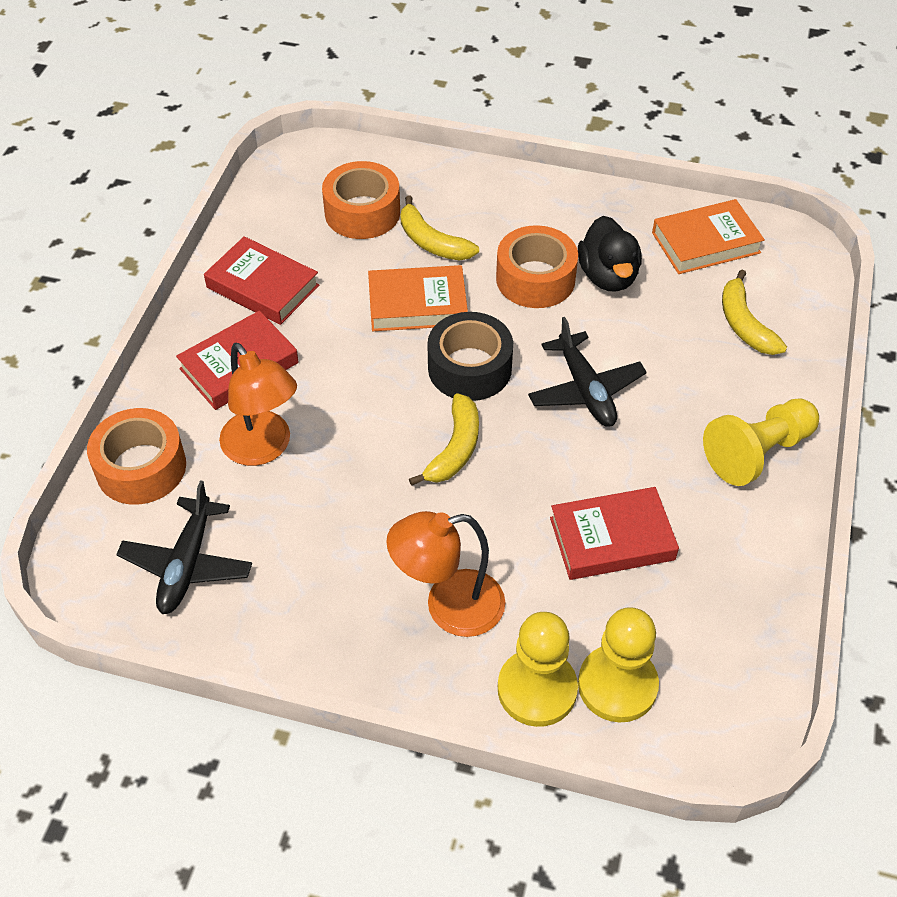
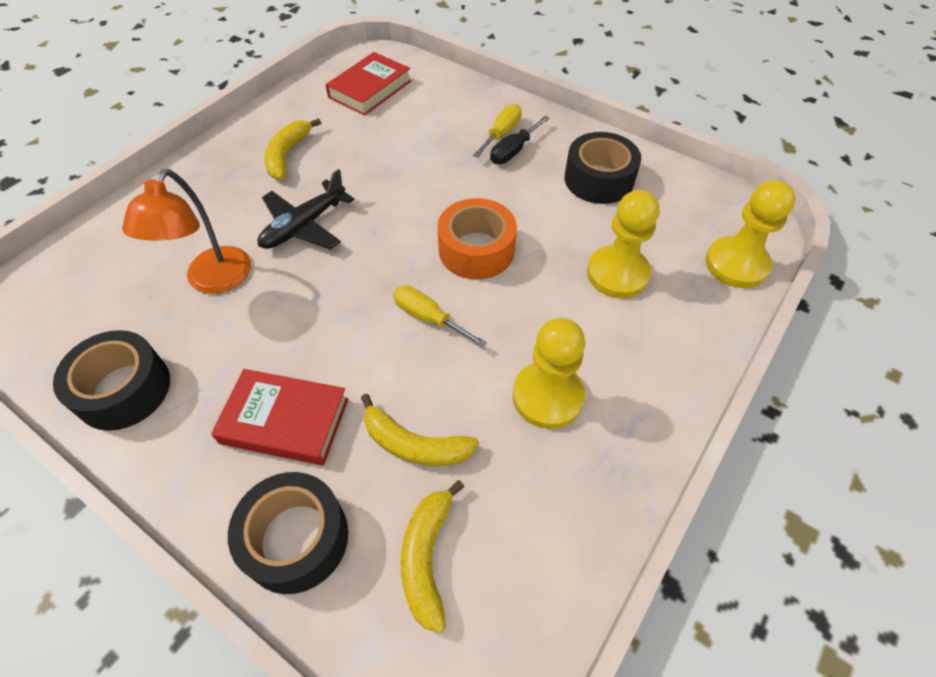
black duck: 1 -> 0
black plane: 2 -> 1
black screwdriver: 0 -> 1
black tape: 1 -> 3
orange book: 2 -> 0
orange lamp: 2 -> 1
orange tape: 3 -> 1
red book: 3 -> 2
yellow screwdriver: 0 -> 2

